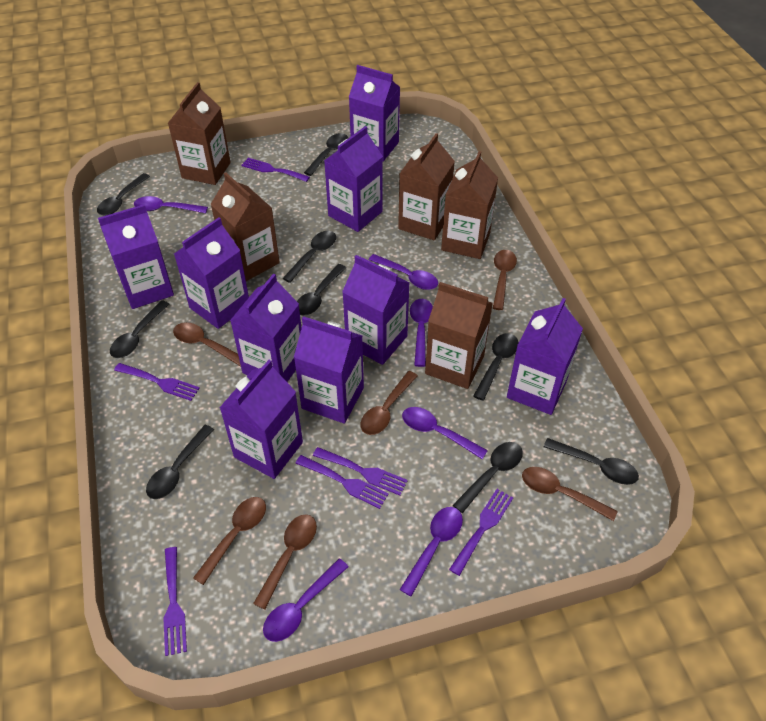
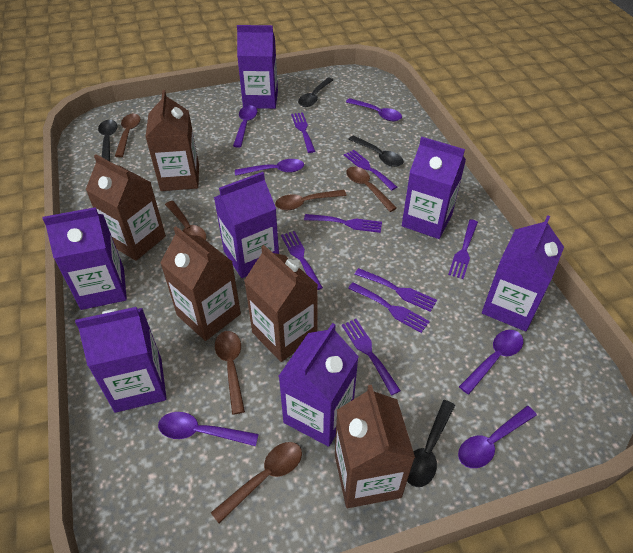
black spoon: 9 -> 4
purple carton: 9 -> 7
purple fork: 6 -> 8

